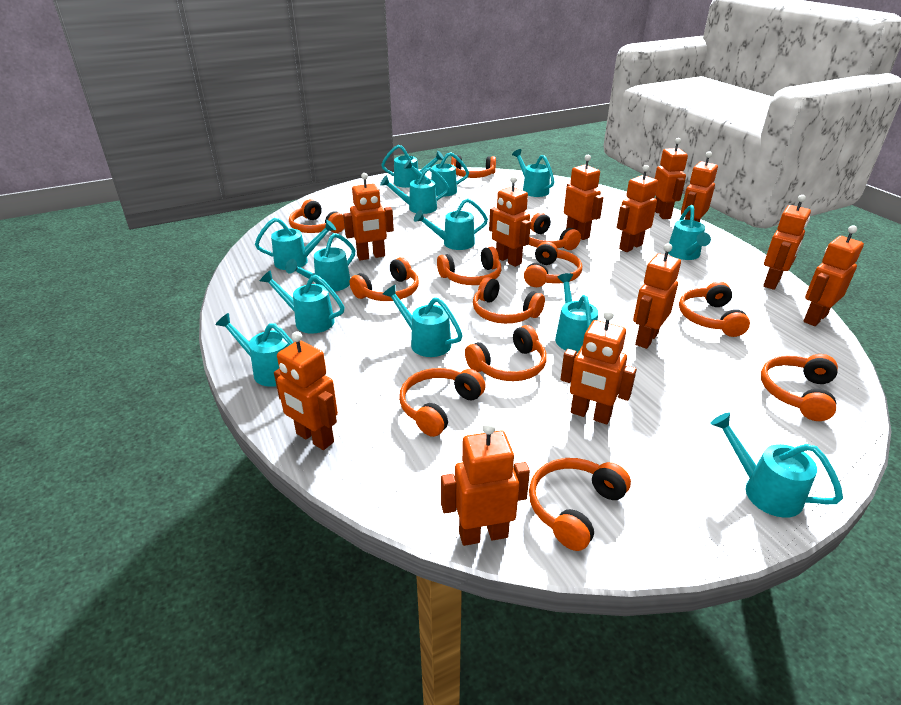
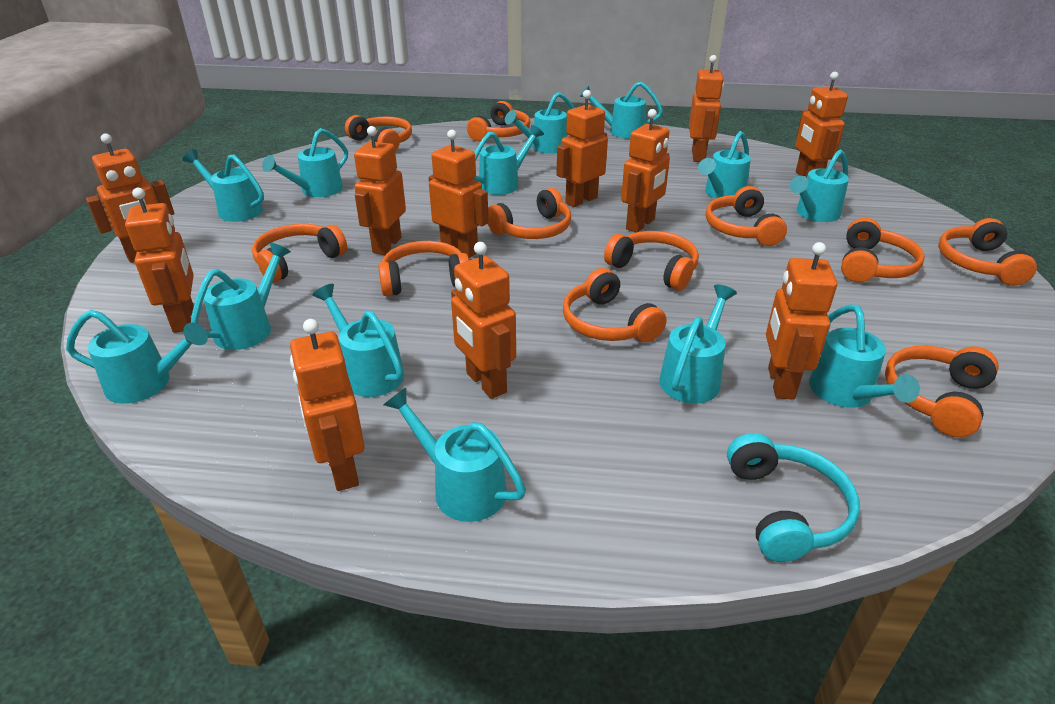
orange headphones: 12 -> 11
orange robot: 12 -> 11
turquoise headphones: 0 -> 1

